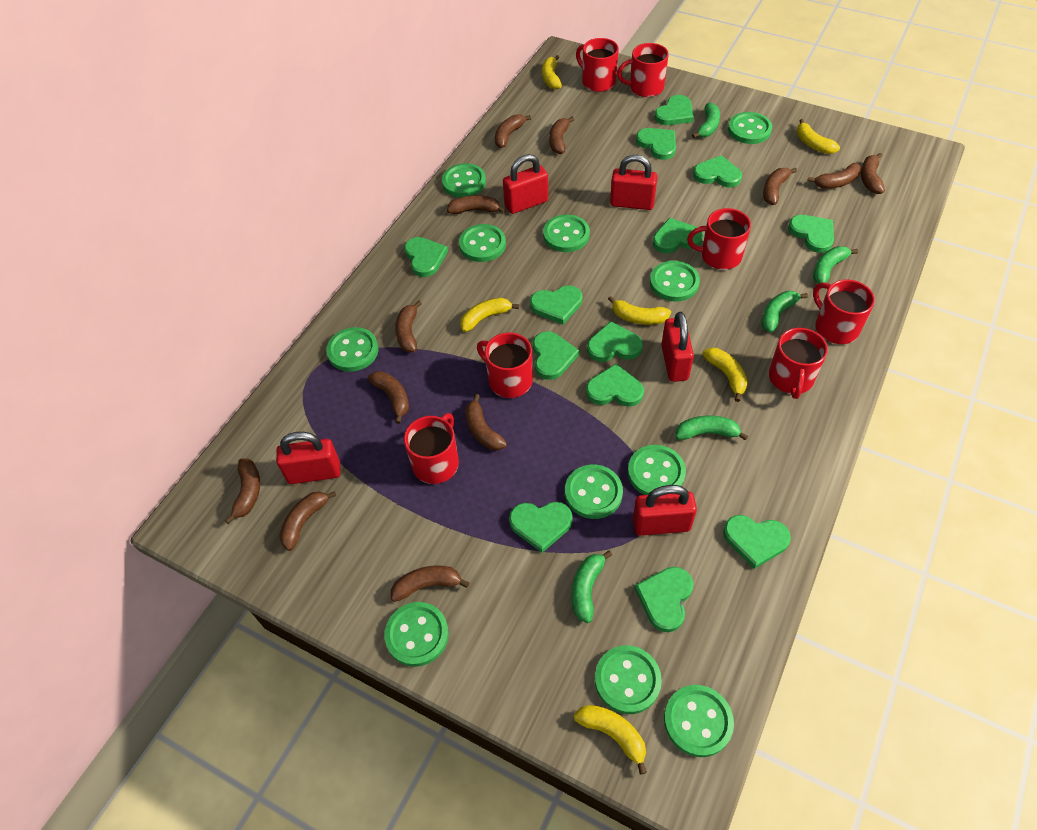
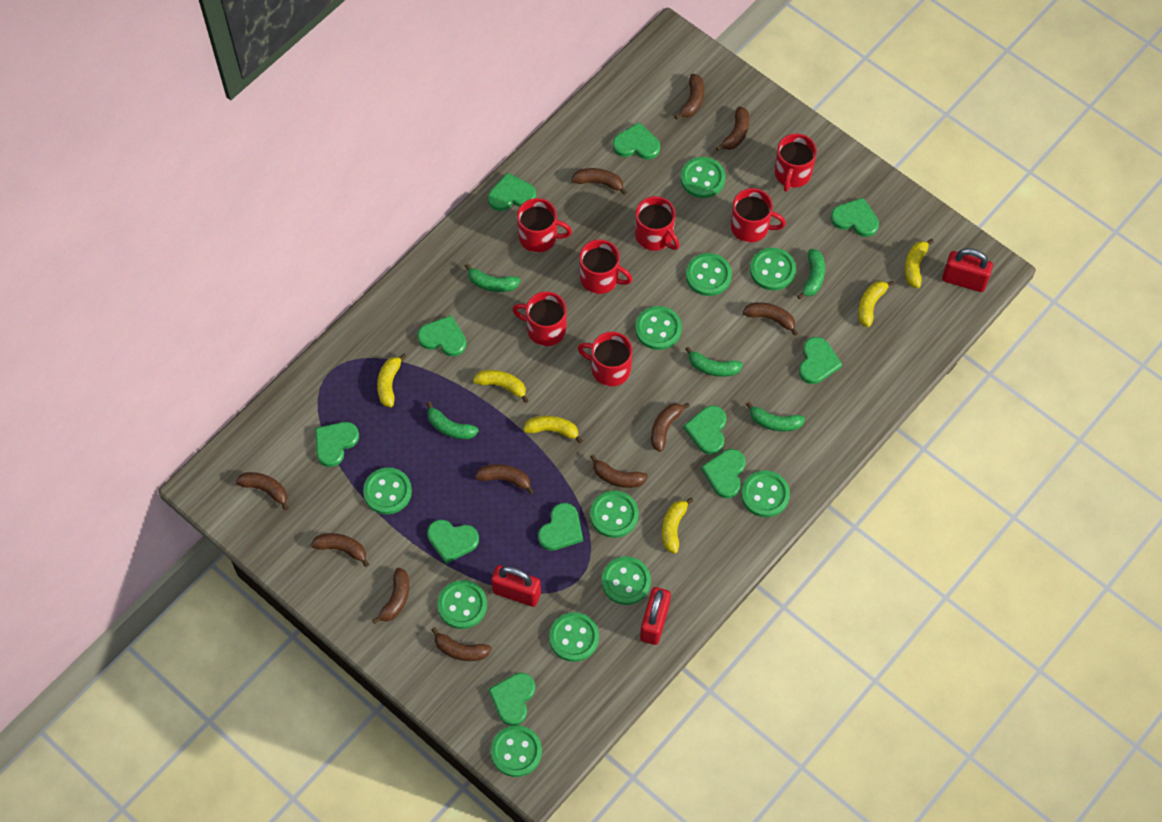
brown banana: 12 -> 11
green heart: 13 -> 11
red padlock: 5 -> 3

